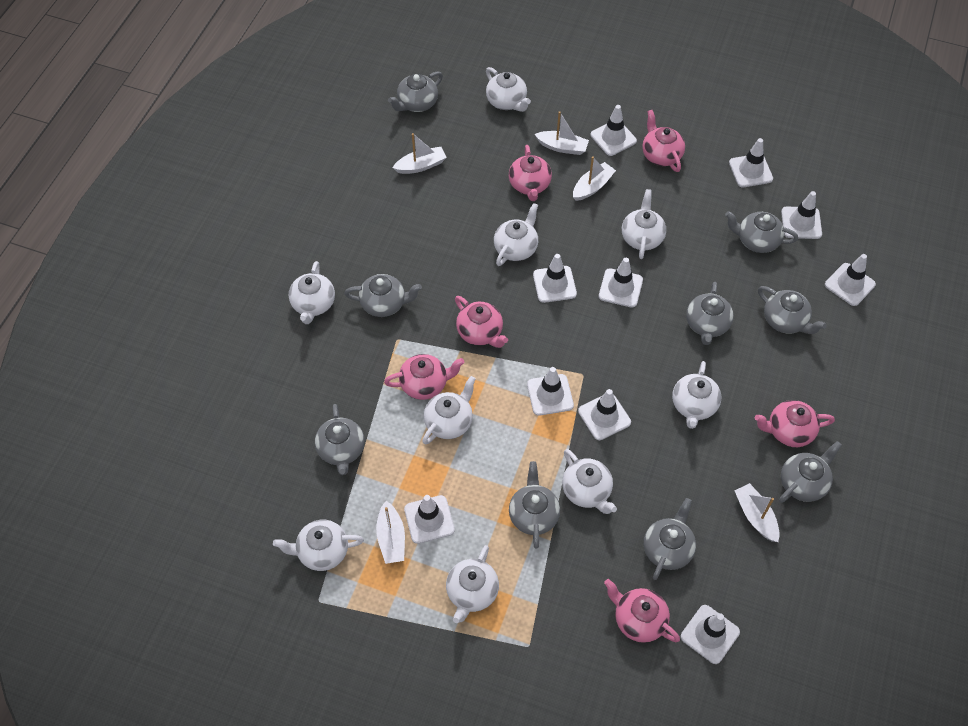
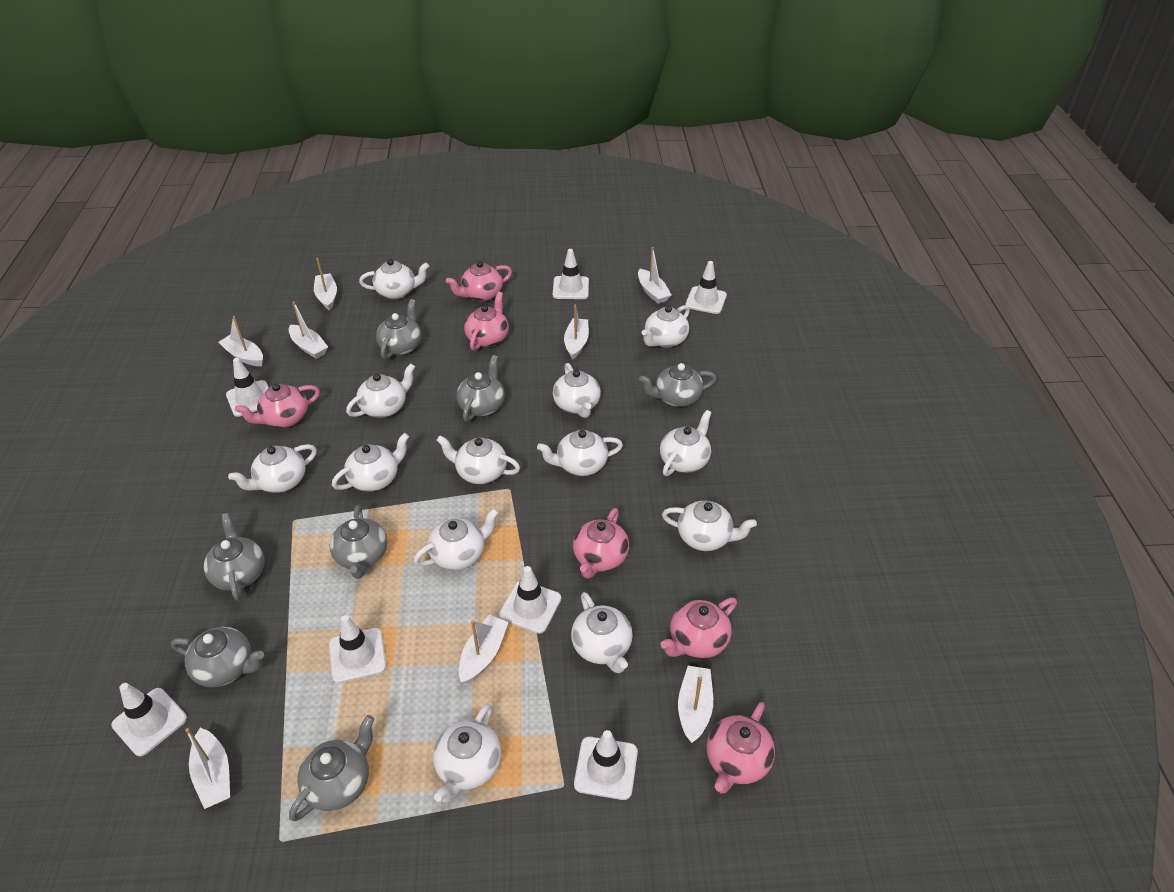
grey teapot: 9 -> 7
white boat: 5 -> 8
white teapot: 9 -> 13
white traffic cone: 10 -> 7

